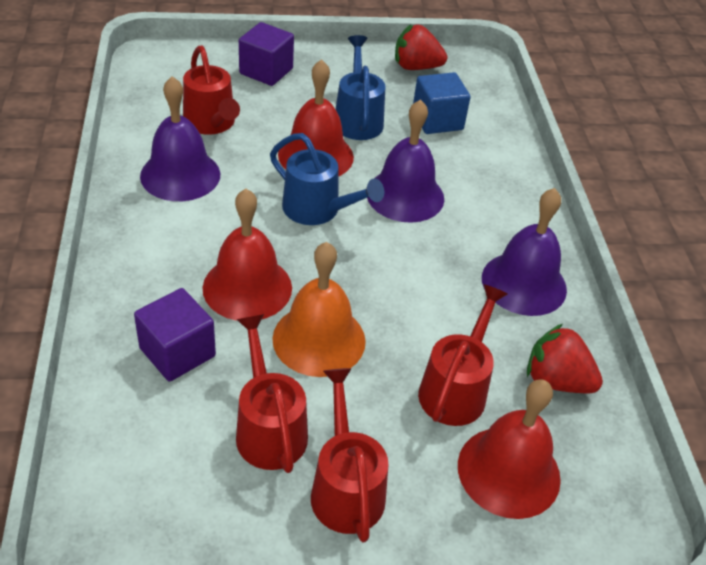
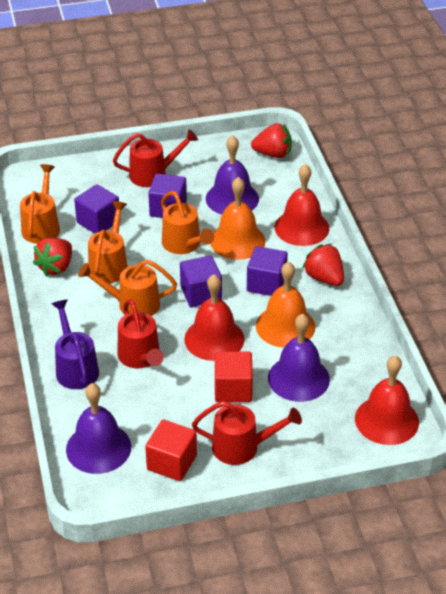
blue cube: 1 -> 0
blue watering can: 2 -> 0
orange bell: 1 -> 2
orange watering can: 0 -> 4
purple cube: 2 -> 4
purple watering can: 0 -> 1
red cube: 0 -> 2
red strawberry: 2 -> 3
red watering can: 4 -> 3

